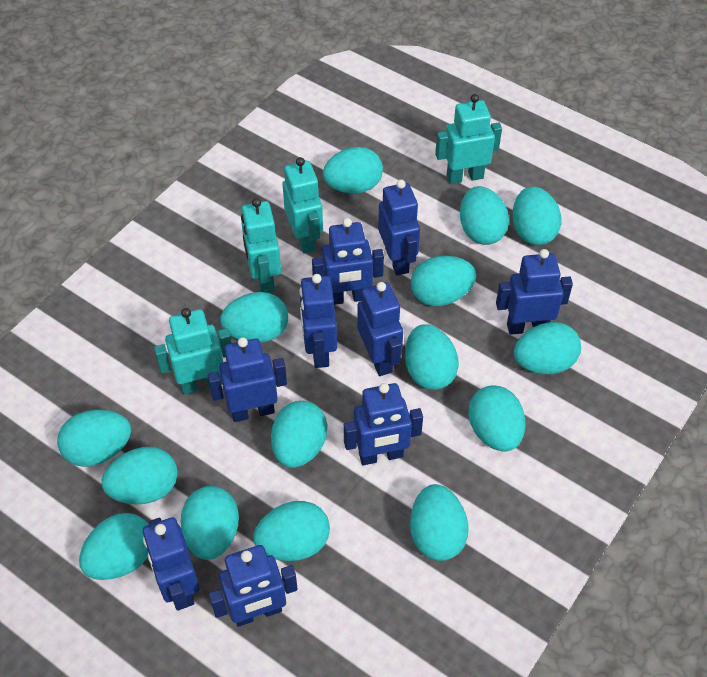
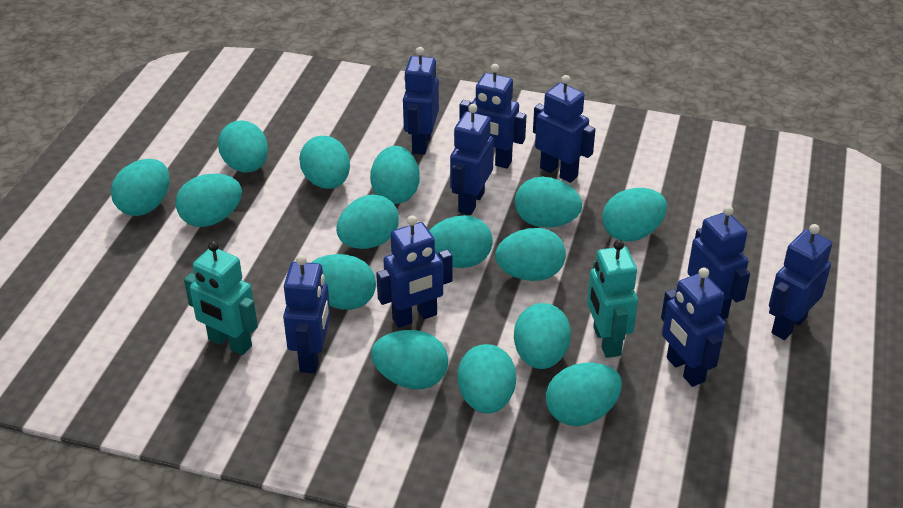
turquoise robot: 4 -> 2

